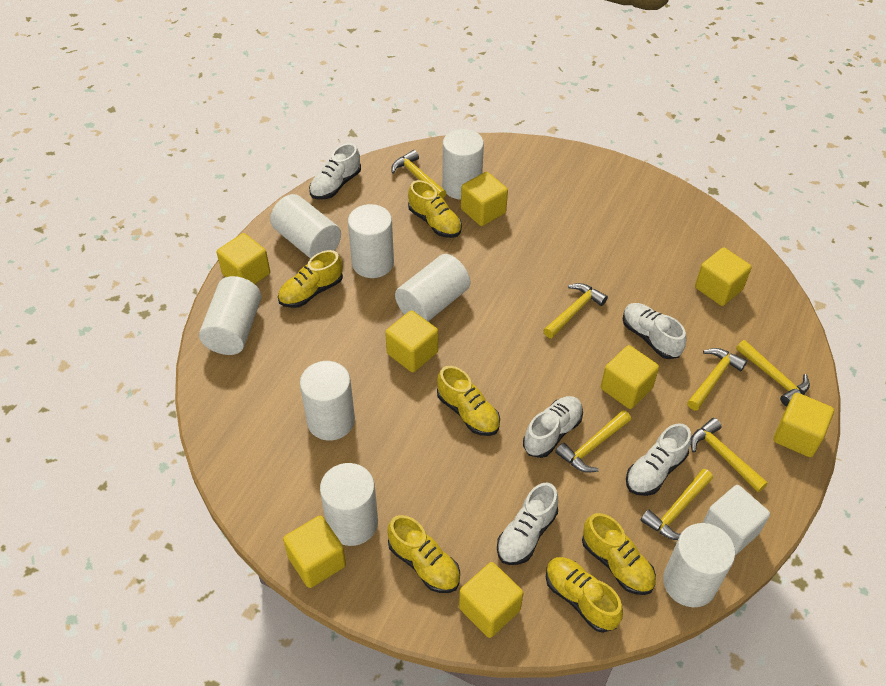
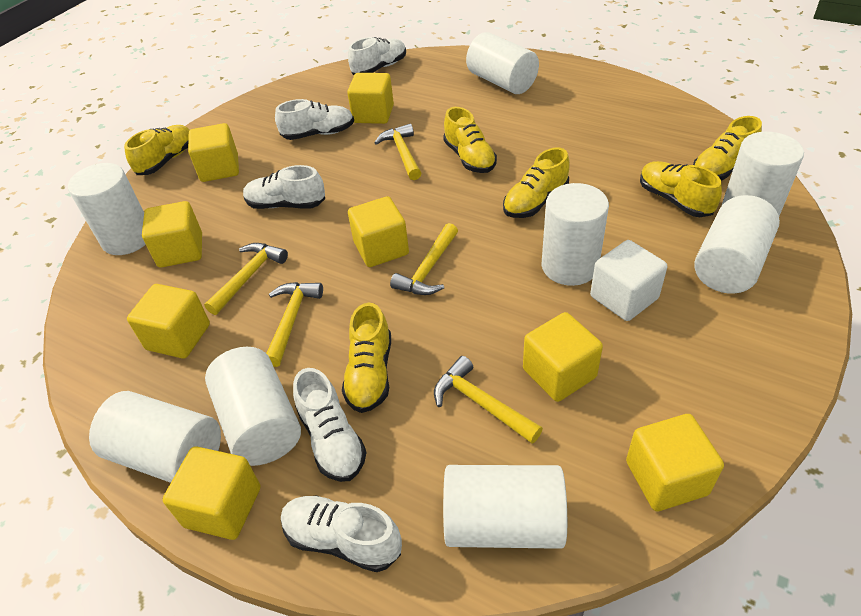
yellow hammer: 7 -> 5

